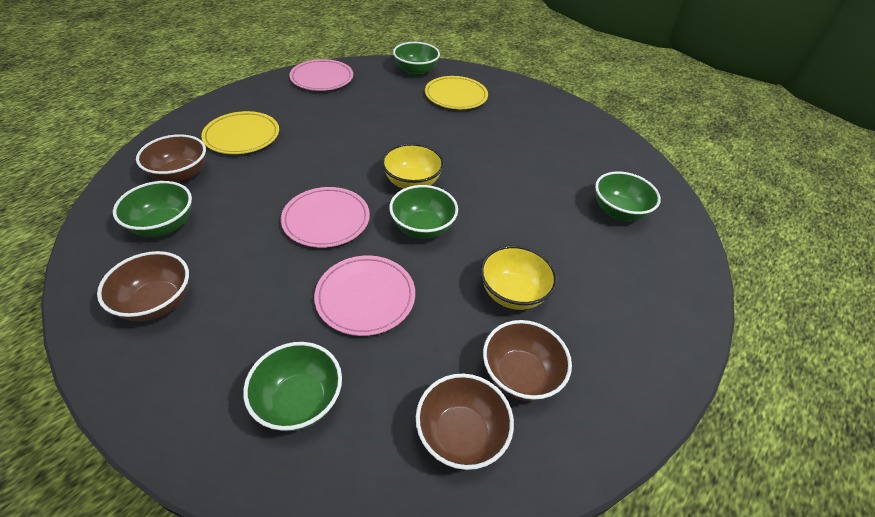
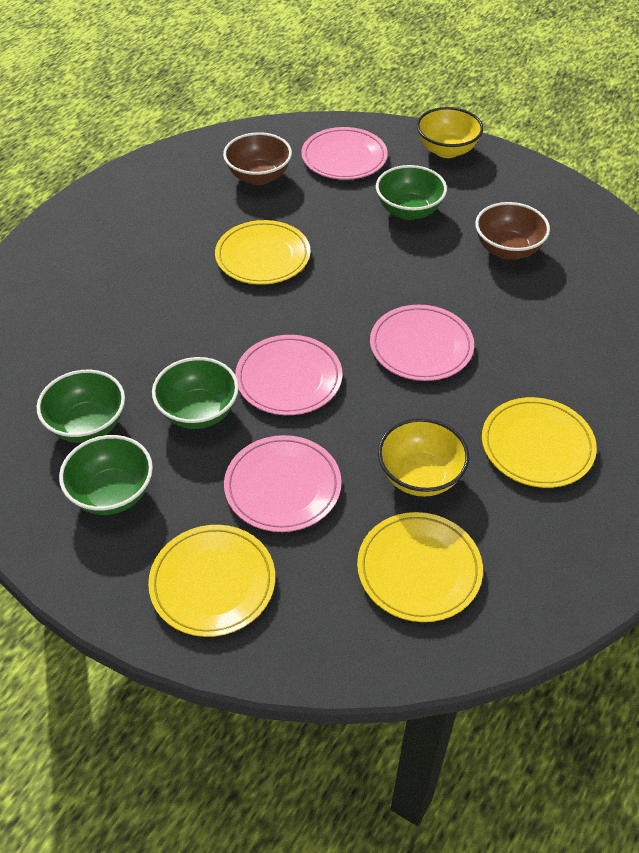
brown bowl: 4 -> 2
green bowl: 5 -> 4
pink plate: 3 -> 4
yellow plate: 2 -> 4

